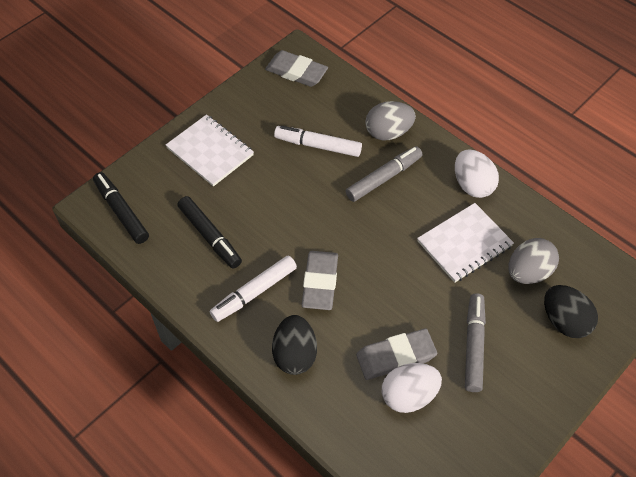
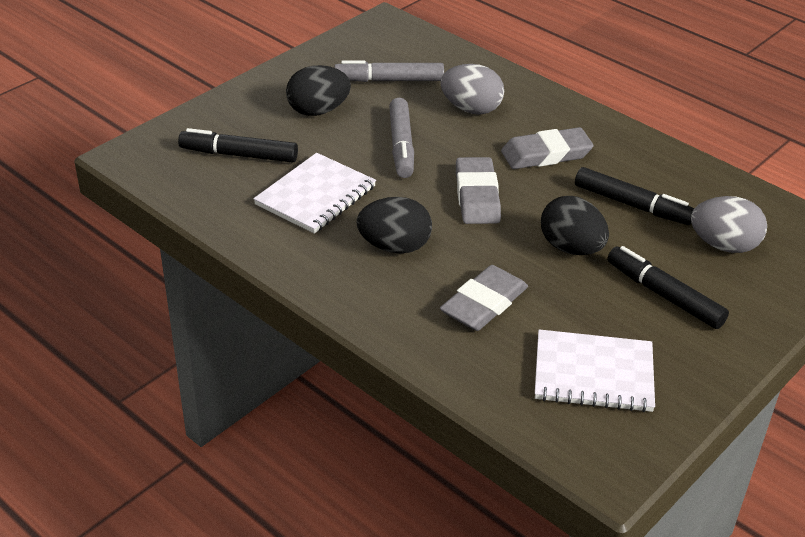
black egg: 2 -> 3
black marker: 2 -> 3
white egg: 2 -> 0
white marker: 2 -> 0

